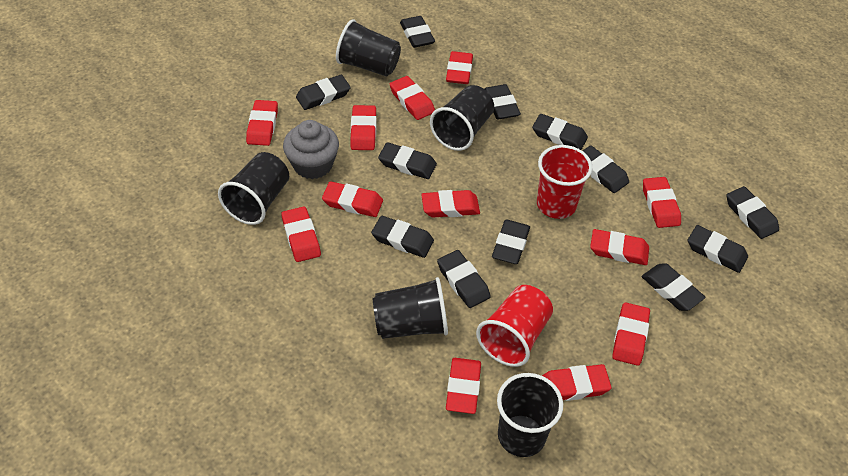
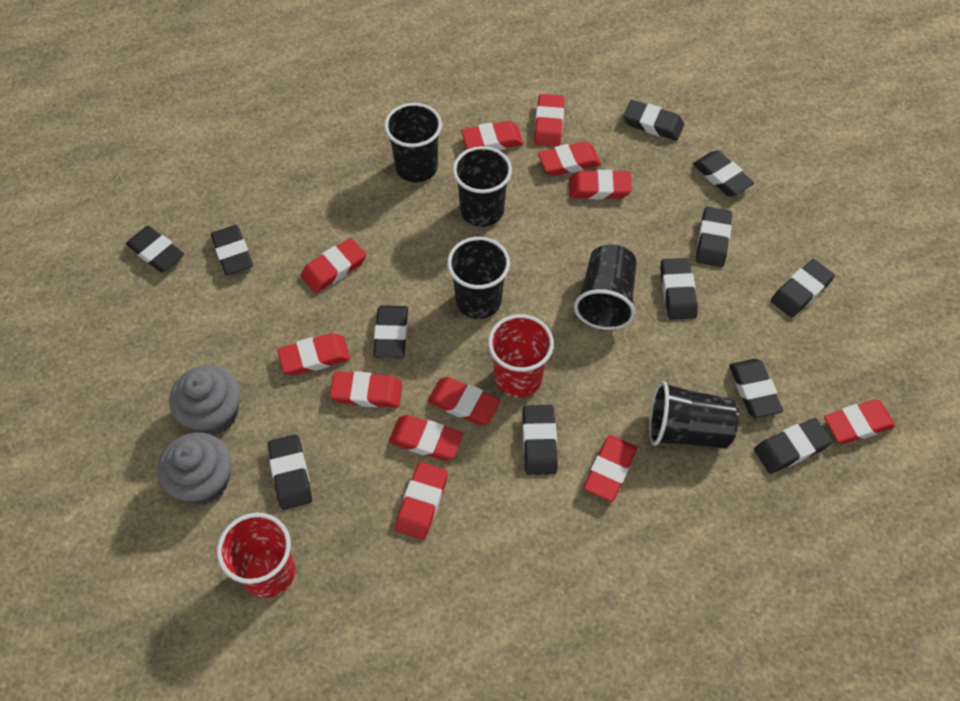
grey cupcake: 1 -> 2

